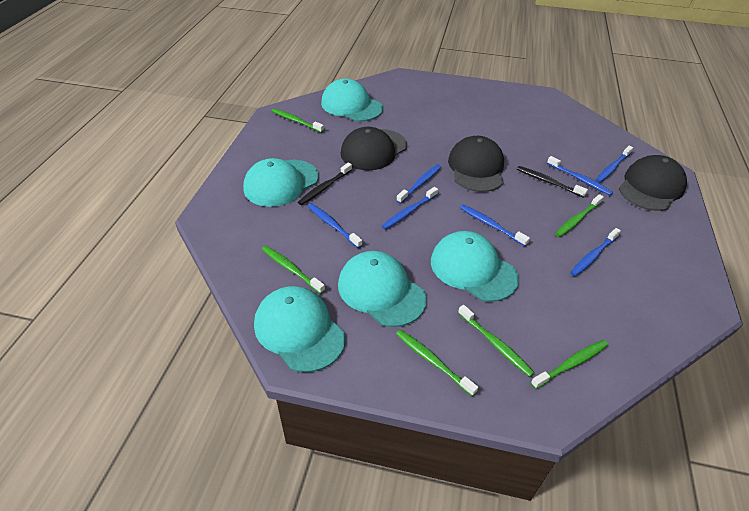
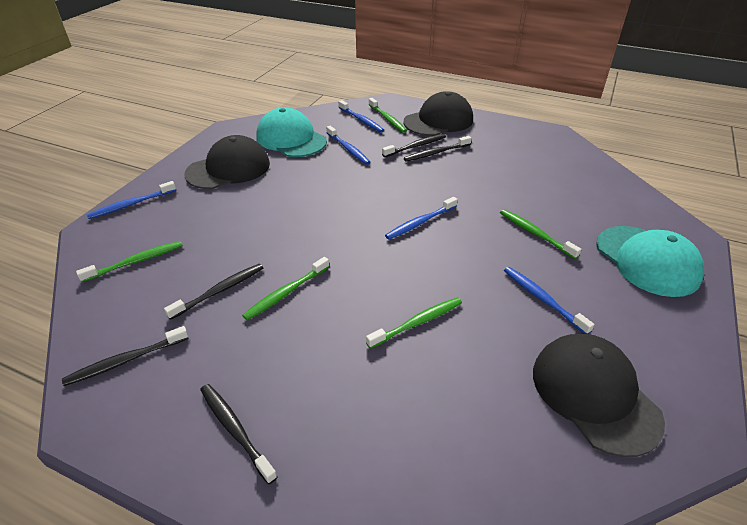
black toothbrush: 2 -> 5
blue toothbrush: 7 -> 5
green toothbrush: 6 -> 5
turquoise cap: 5 -> 2

